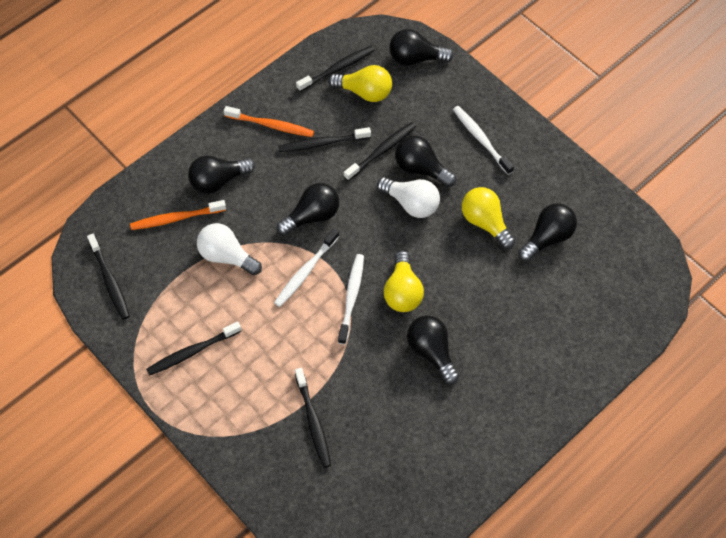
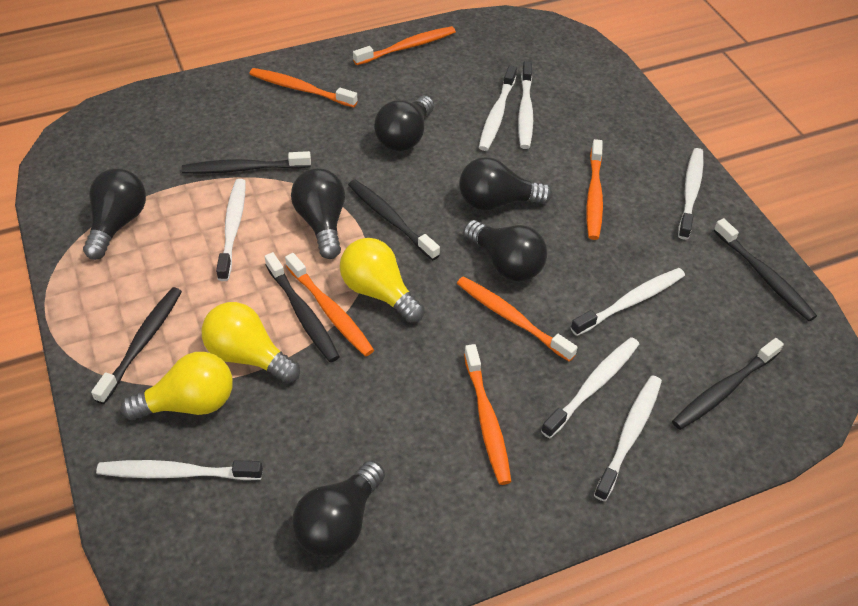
orange toothbrush: 2 -> 6
white light bulb: 2 -> 0
white toothbrush: 3 -> 8

